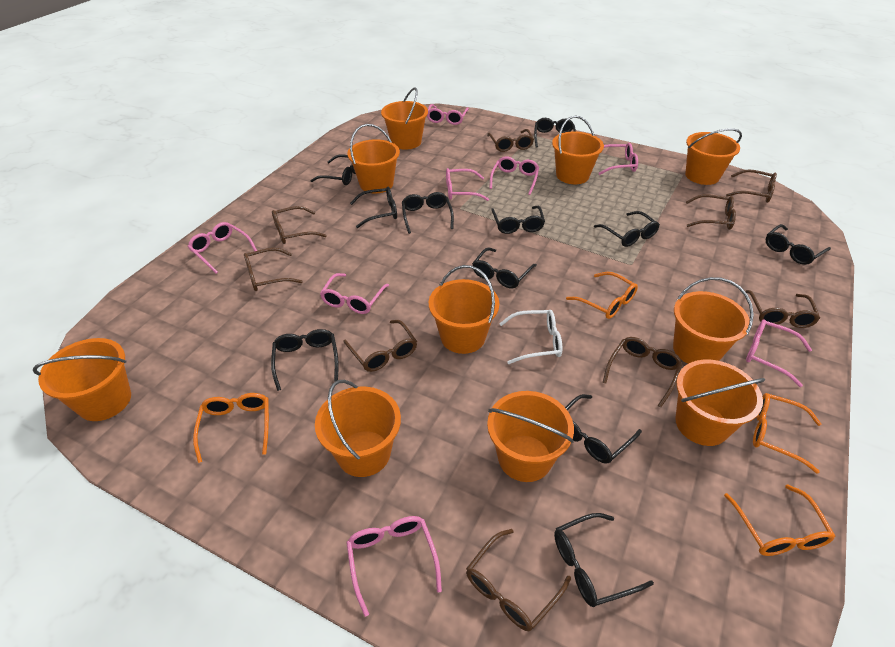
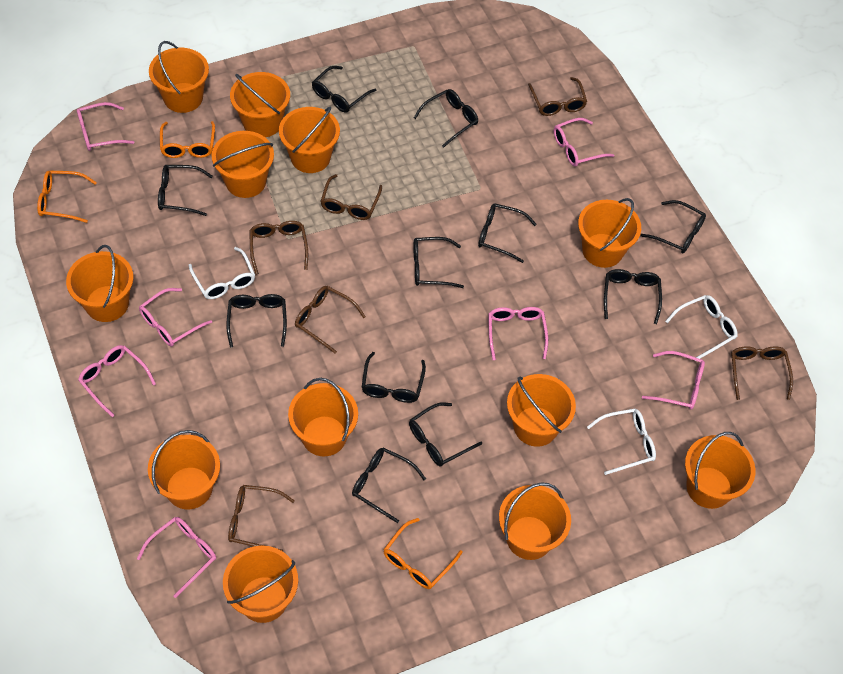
brown glasses: 9 -> 6
orange bucket: 10 -> 12
orange glasses: 4 -> 3
pink glasses: 8 -> 7
white glasses: 1 -> 3

